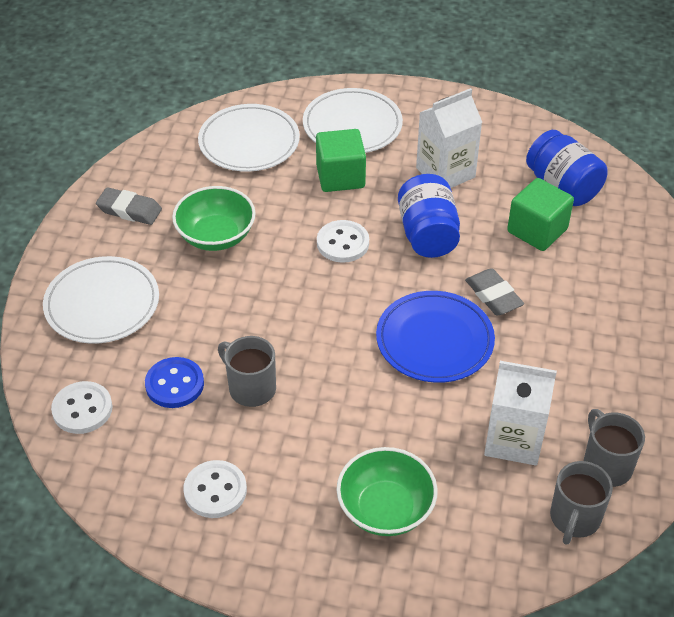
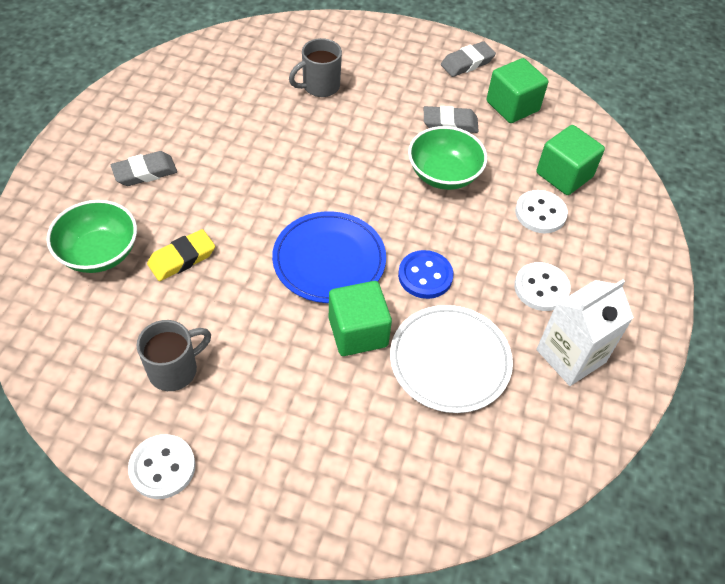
blue jar: 2 -> 0
green cube: 2 -> 3
grey eraser: 2 -> 3
grey mug: 3 -> 2
white carton: 2 -> 1
white plate: 3 -> 1
yellow eraser: 0 -> 1

